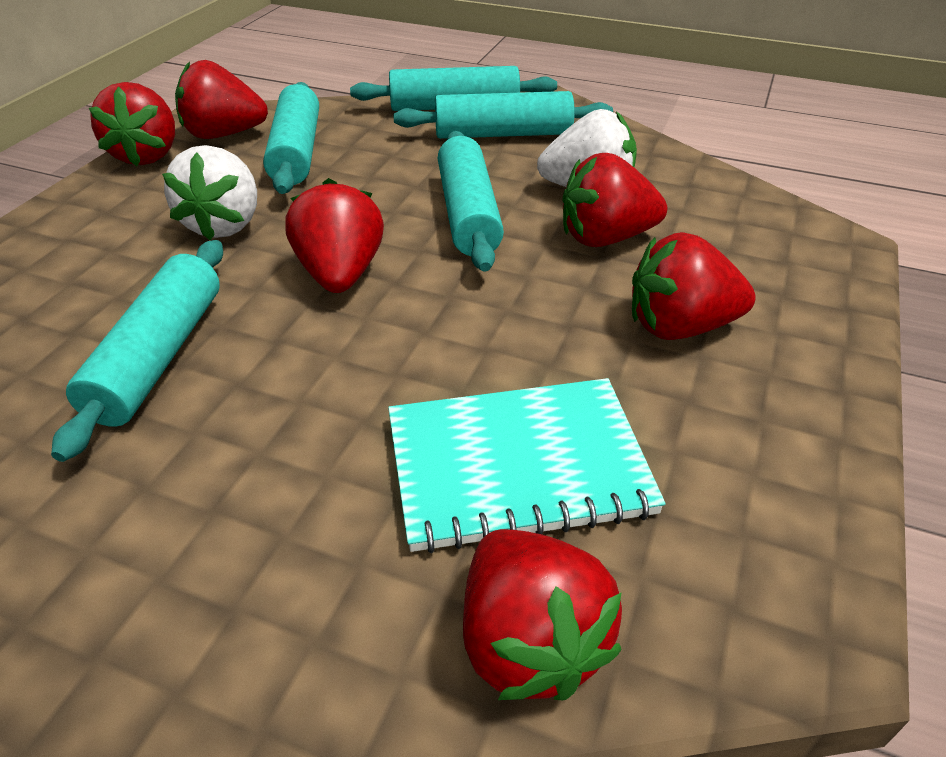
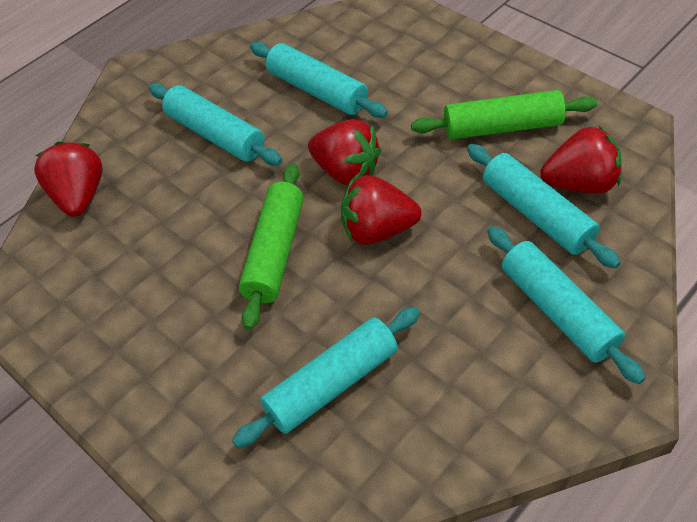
green rolling pin: 0 -> 2
red strawberry: 6 -> 4
turquoise notebook: 1 -> 0
white strawberry: 2 -> 0

